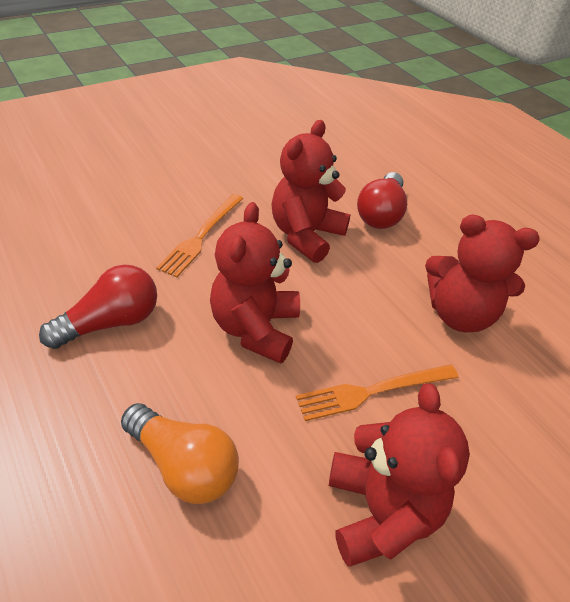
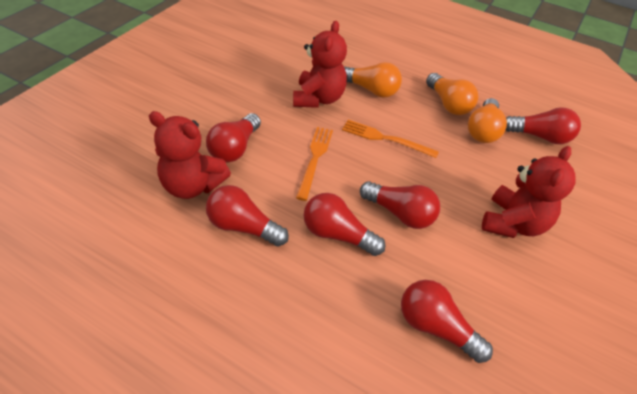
orange light bulb: 1 -> 3
red light bulb: 2 -> 6
red teddy bear: 4 -> 3

